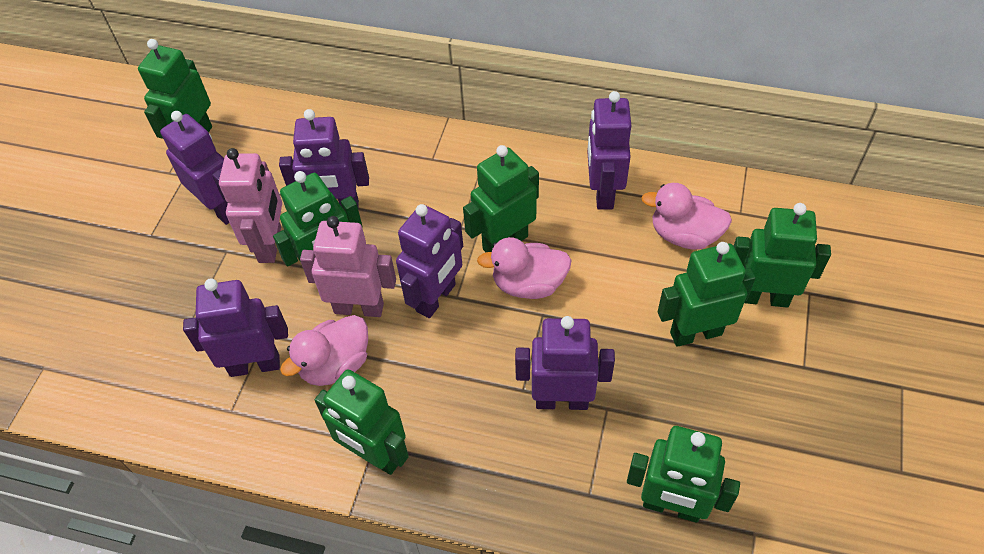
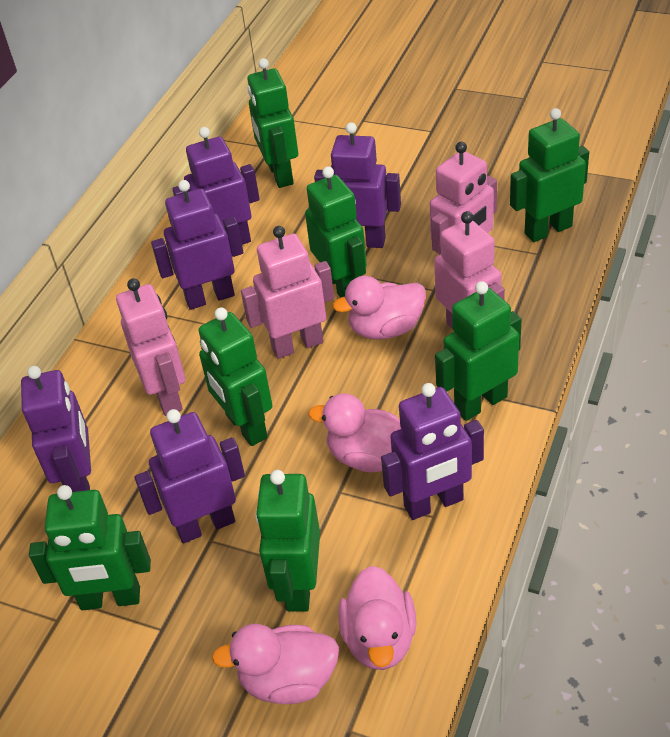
pink duck: 3 -> 4
pink robot: 2 -> 4

